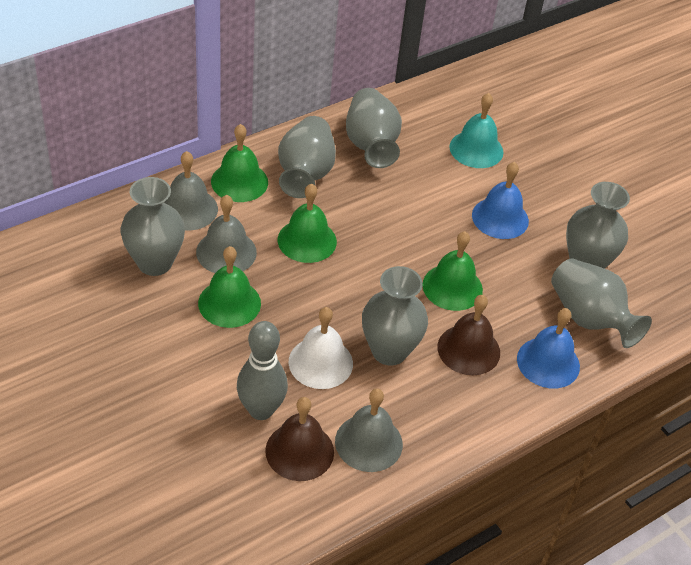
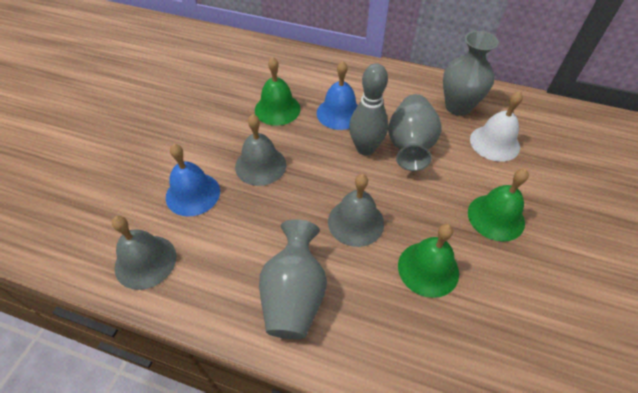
brown bell: 2 -> 0
green bell: 4 -> 3
grey vase: 6 -> 3
turquoise bell: 1 -> 0

